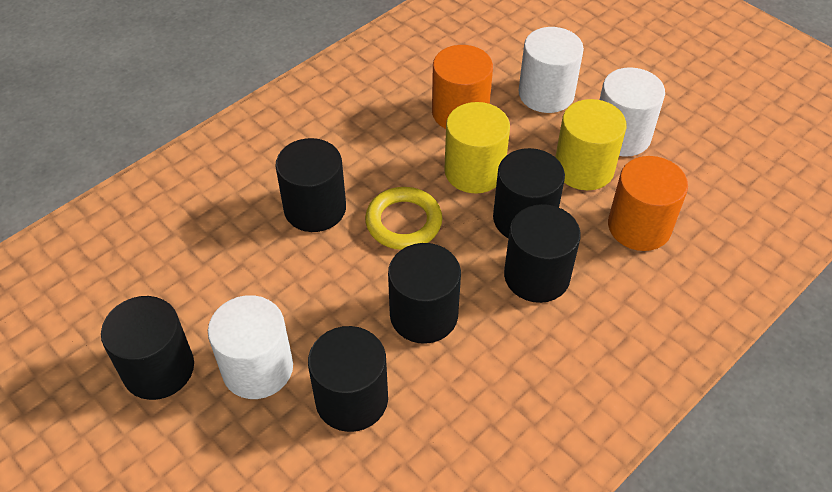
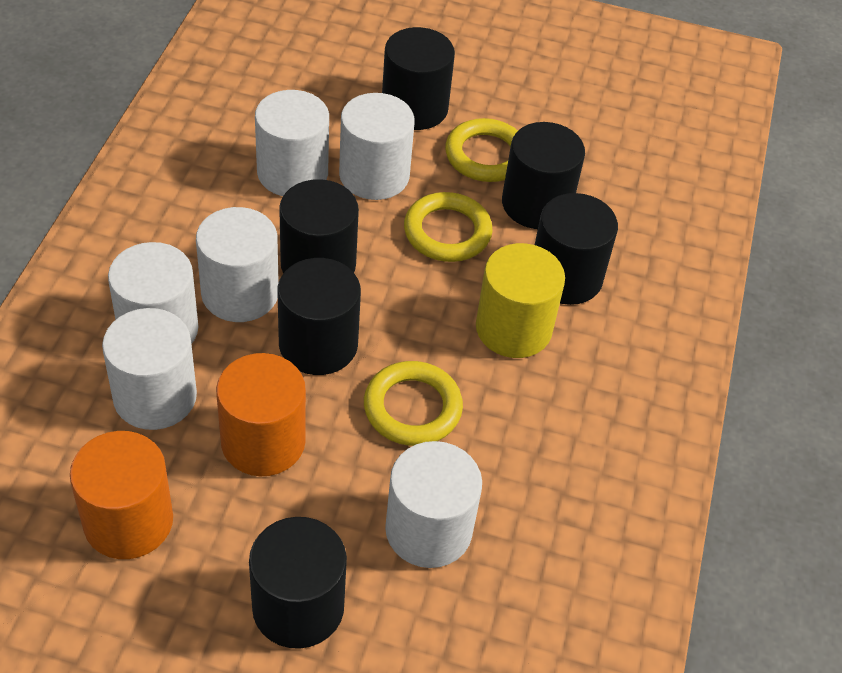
white cylinder: 3 -> 6
yellow cylinder: 2 -> 1
yellow ring: 1 -> 3

